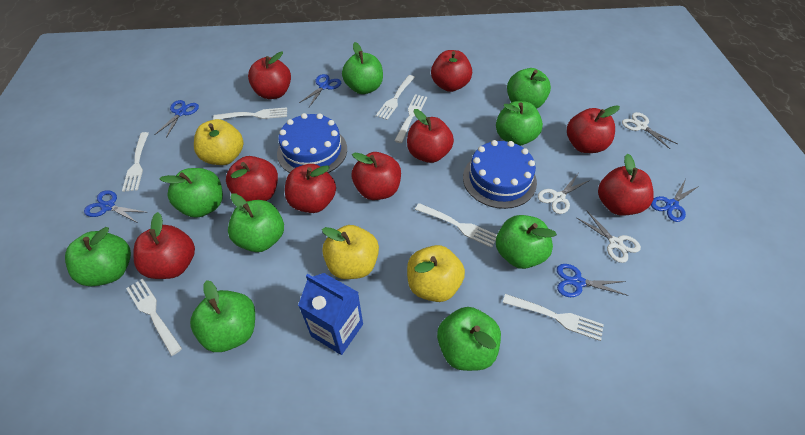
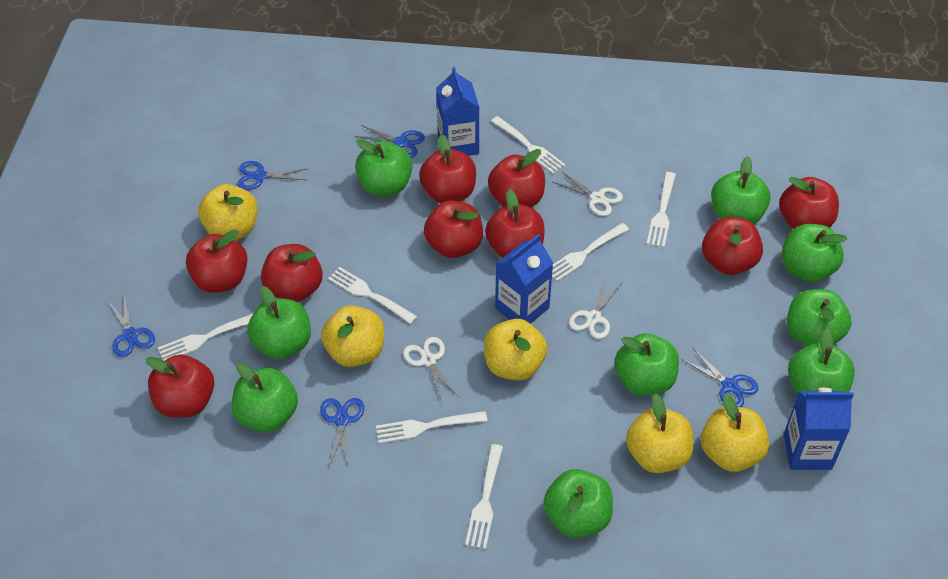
blue cake: 2 -> 0
blue carton: 1 -> 3
yellow apple: 3 -> 5

